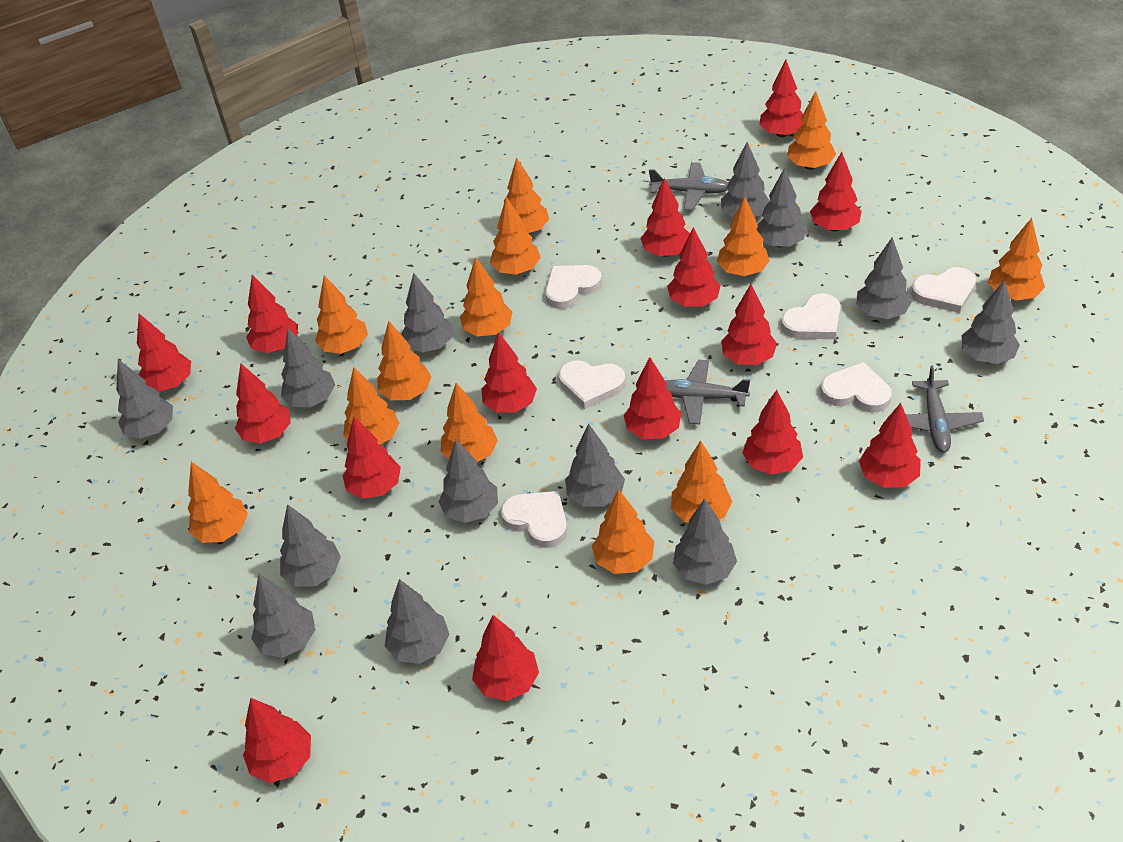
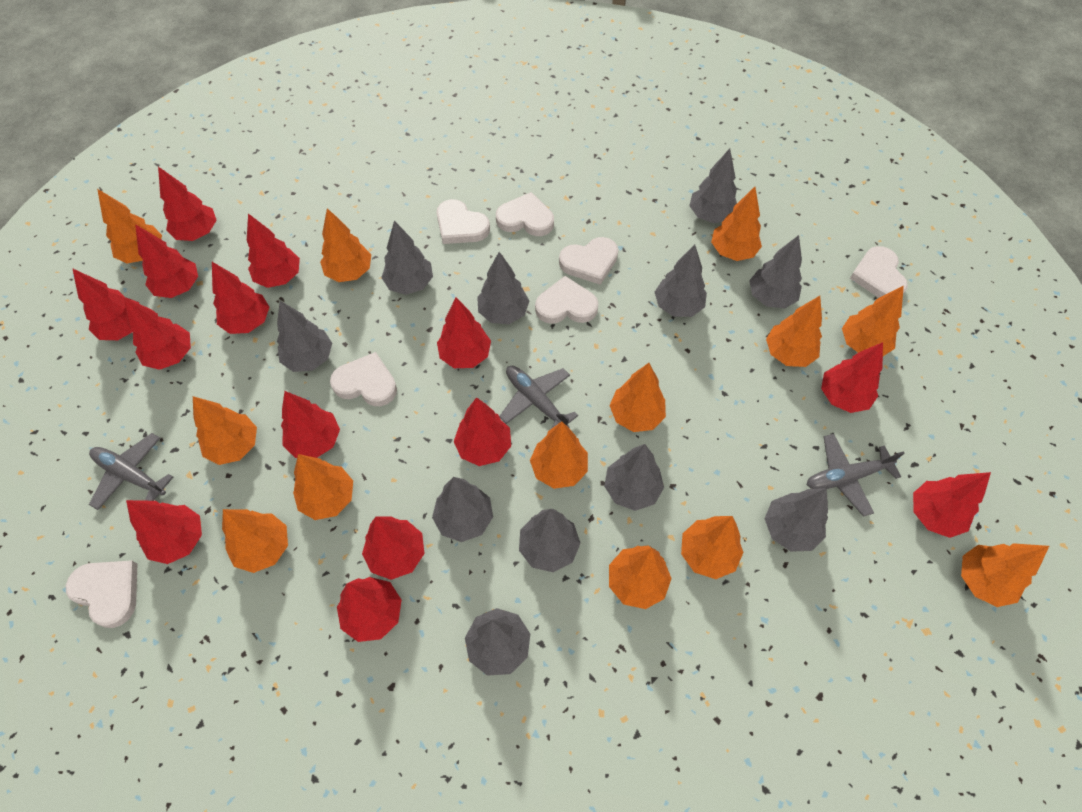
grey tree: 13 -> 11
red tree: 15 -> 14
white heart: 6 -> 7

